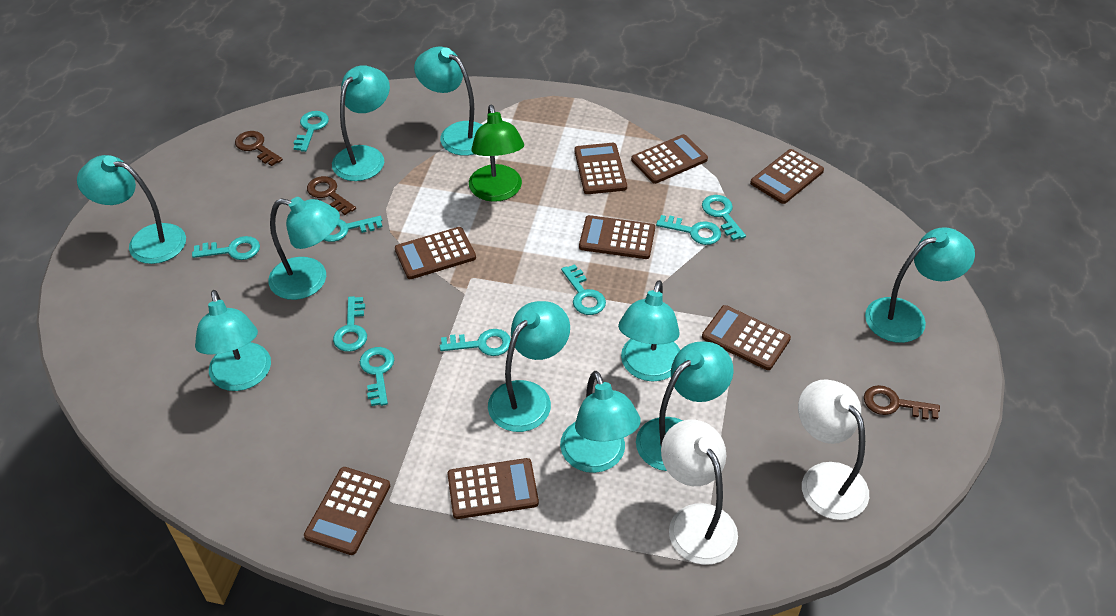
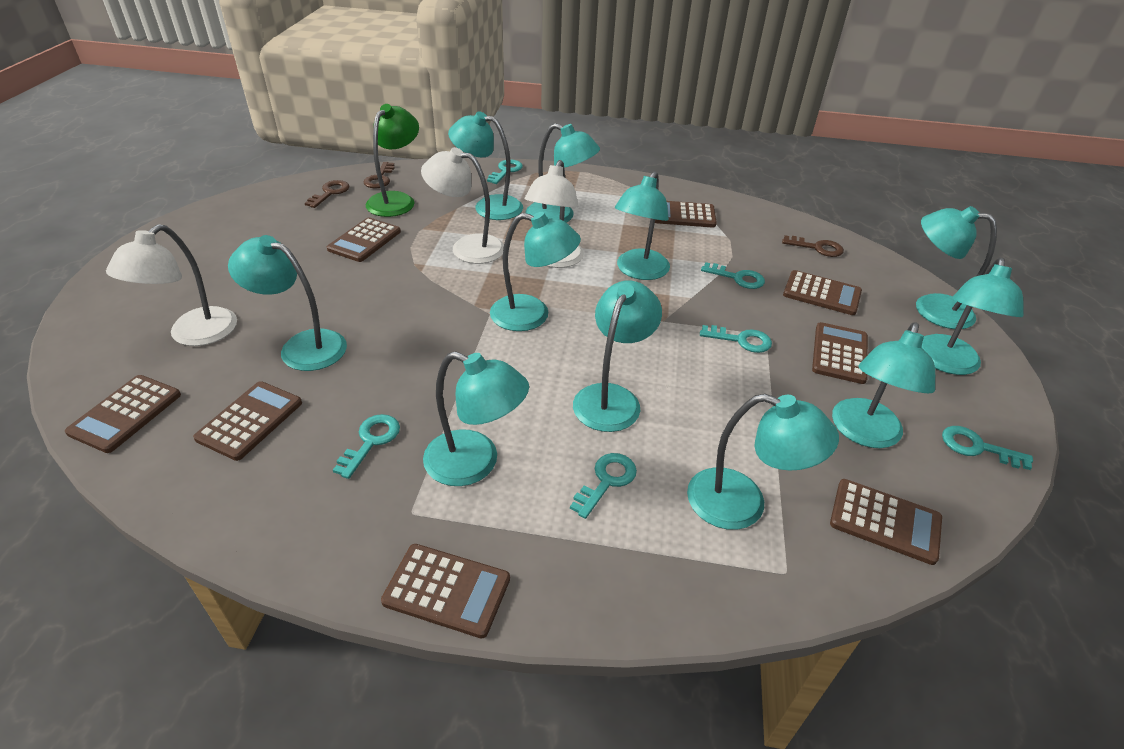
turquoise key: 9 -> 6
turquoise lamp: 10 -> 11
white lamp: 2 -> 3

